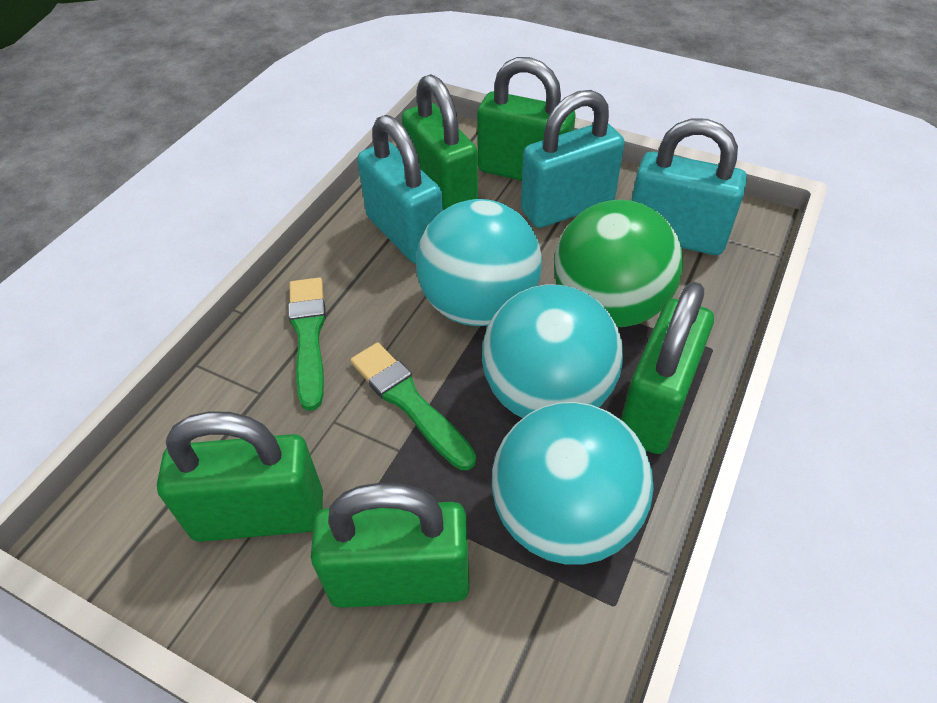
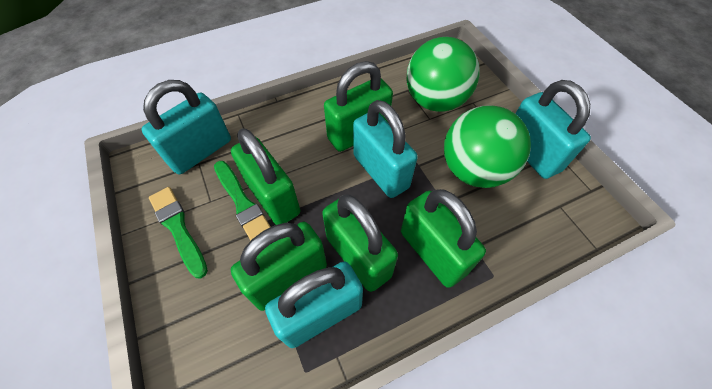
green ball: 1 -> 2
turquoise ball: 3 -> 0
turquoise padlock: 3 -> 4

